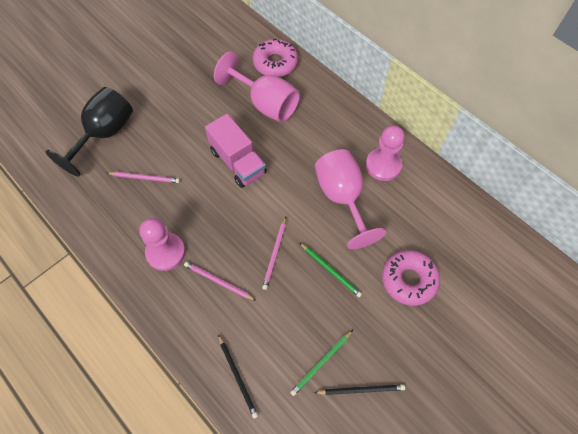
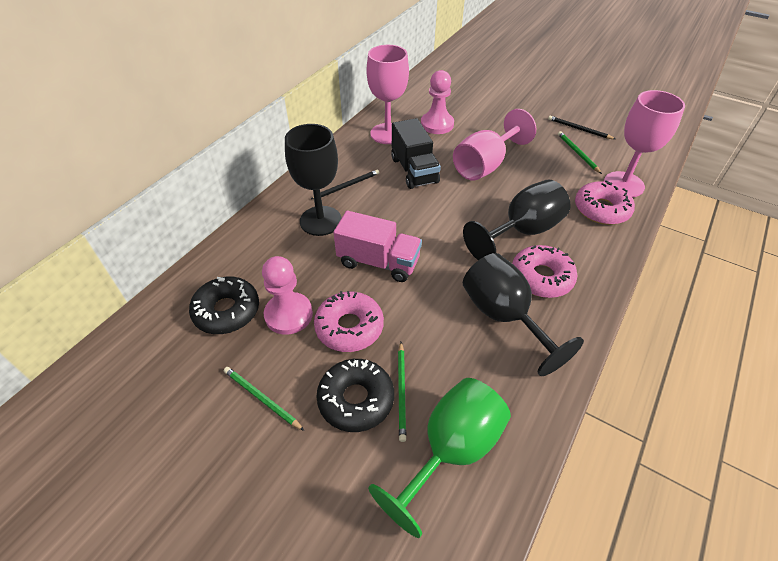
black donut: 0 -> 2
black goblet: 1 -> 3
black truck: 0 -> 1
green goblet: 0 -> 1
green pencil: 2 -> 3
pink donut: 2 -> 3
pink goblet: 2 -> 3
pink pencil: 3 -> 0

